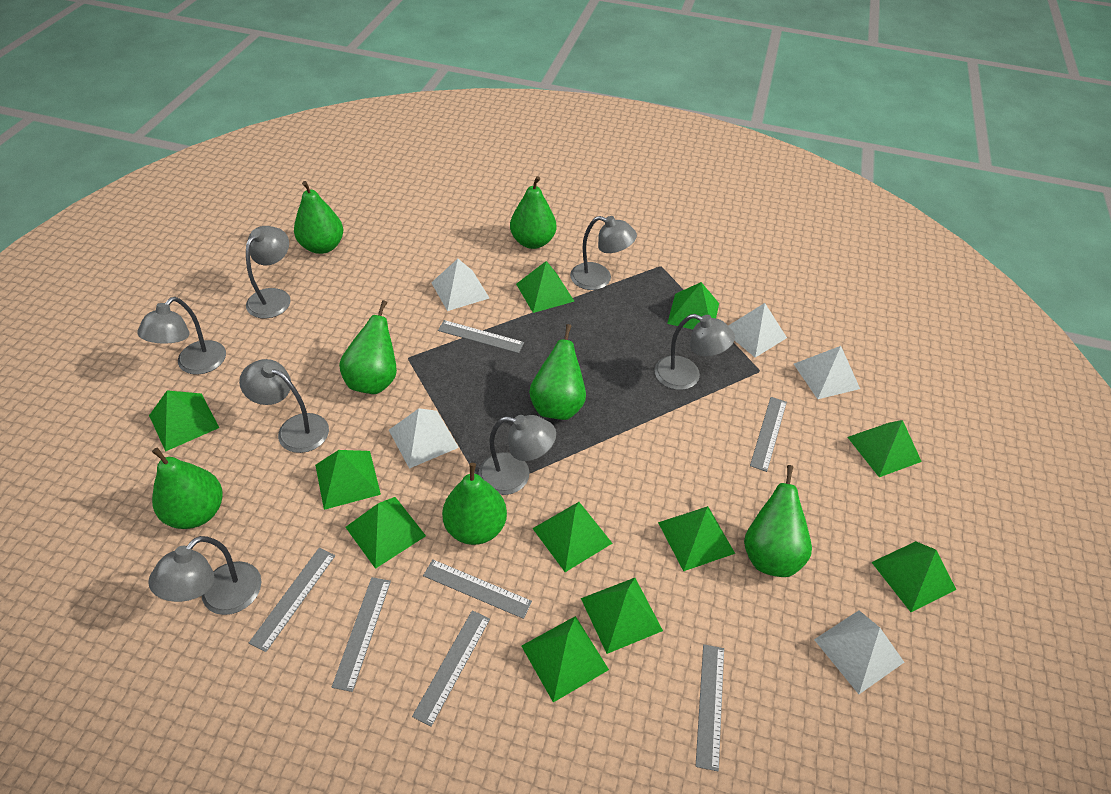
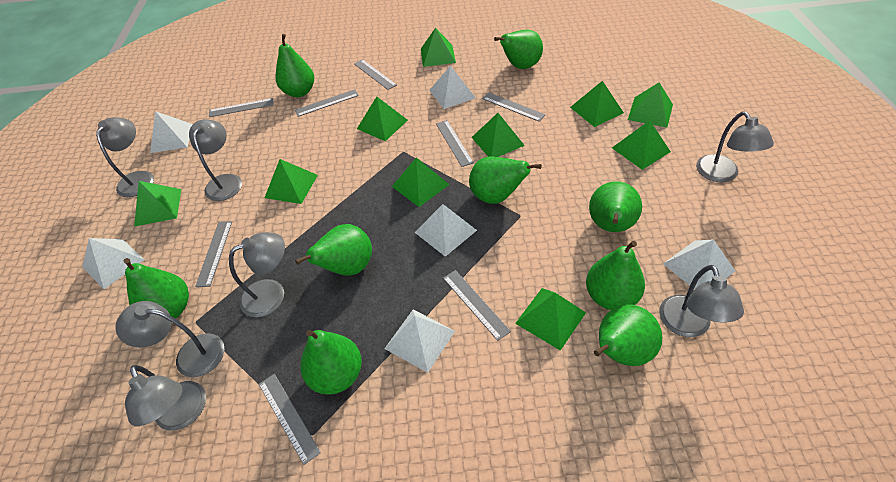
green pear: 7 -> 9
green pyramid: 11 -> 10
grey ruler: 7 -> 8
white pyramid: 5 -> 6

